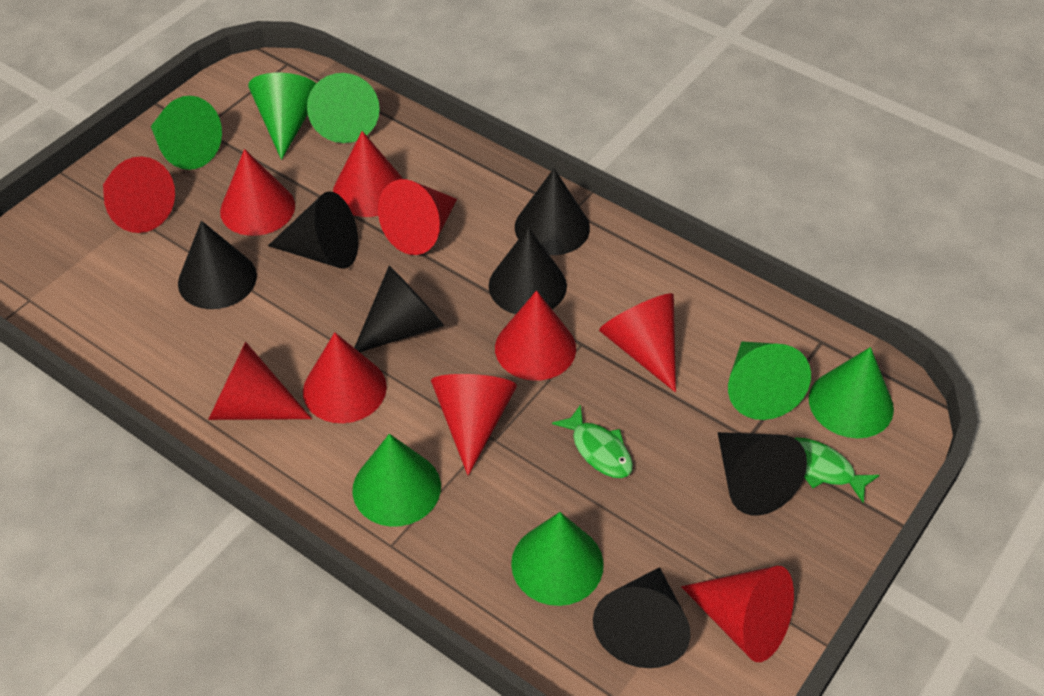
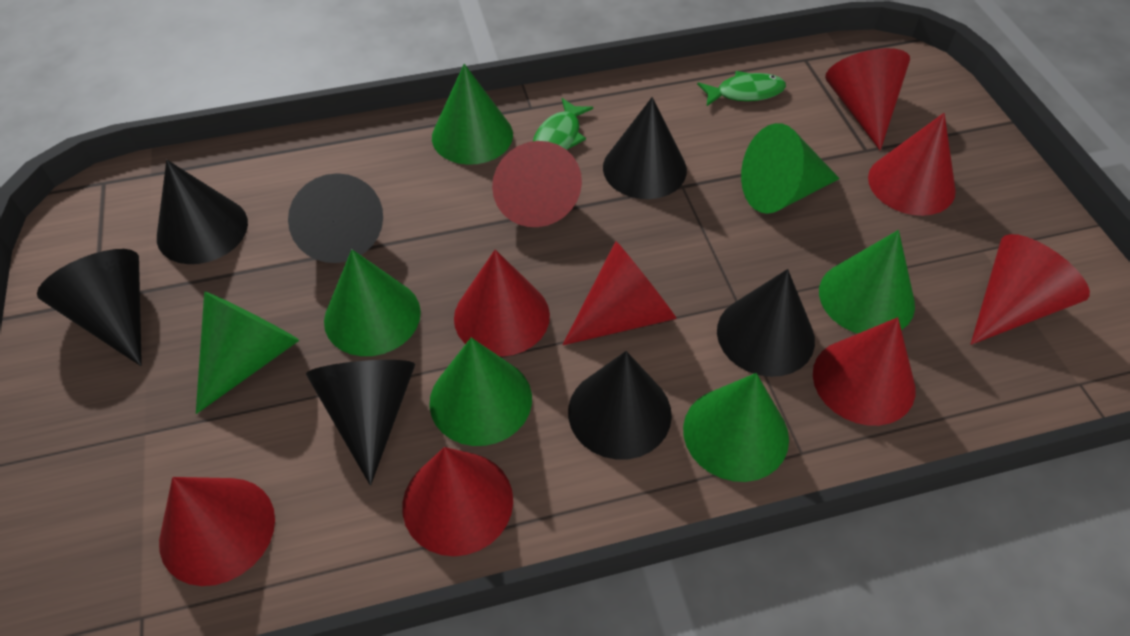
red cone: 10 -> 9

